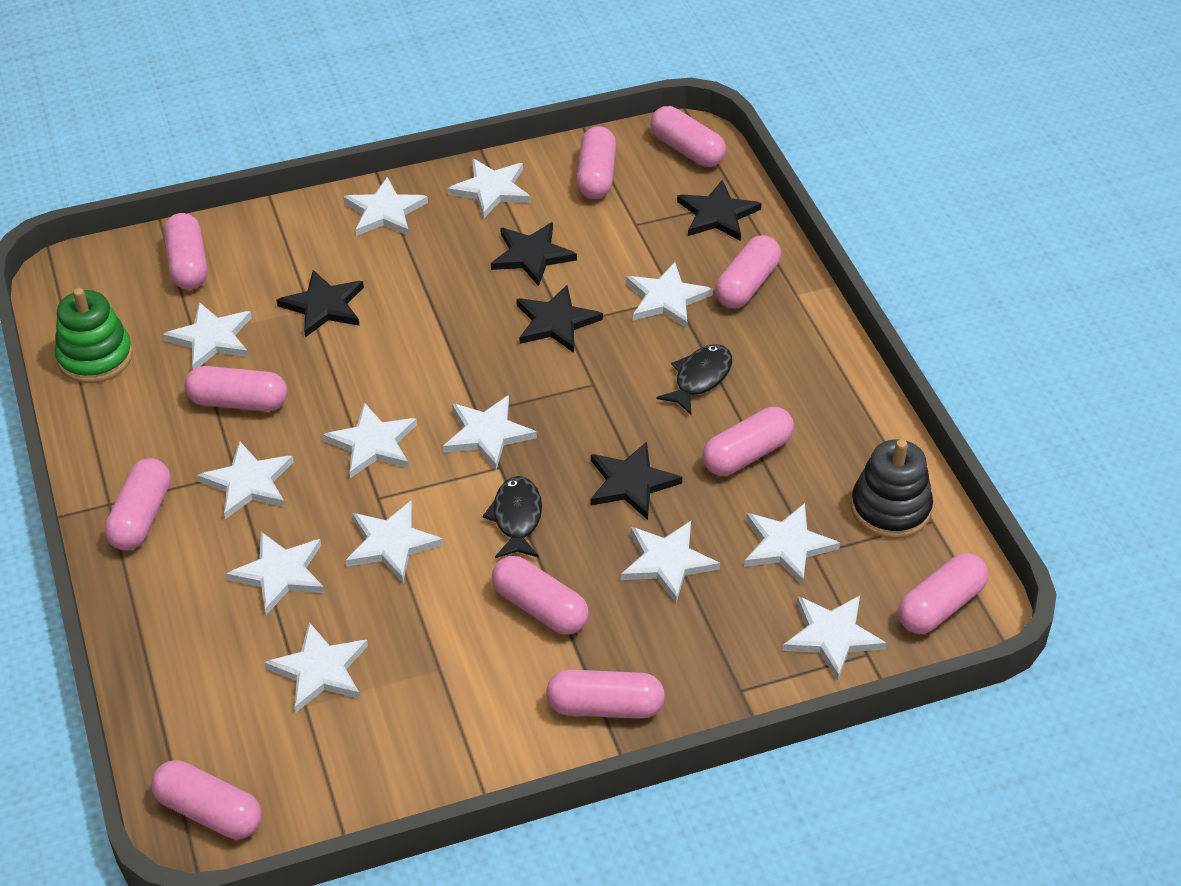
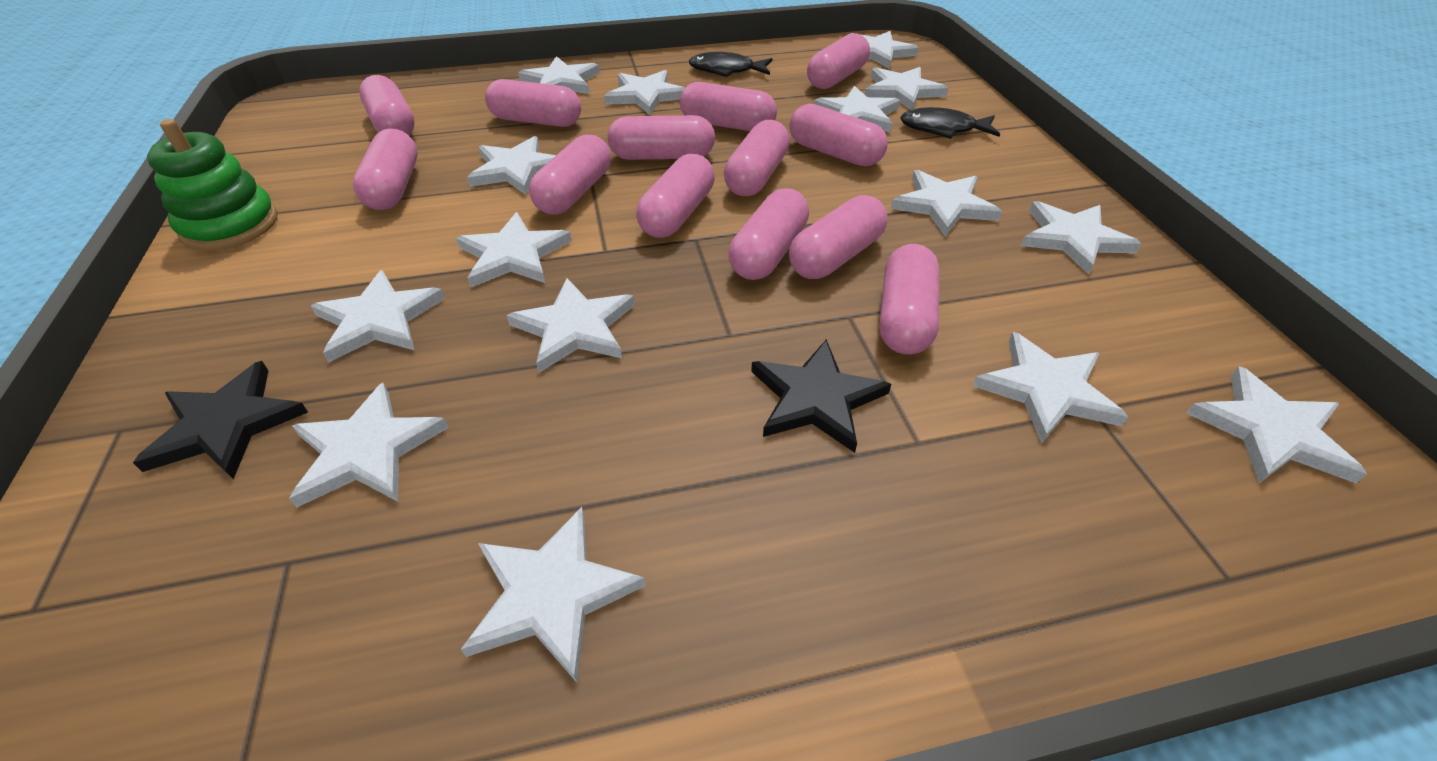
black stacking toy: 1 -> 0
black star: 5 -> 2
pink capsule: 11 -> 13
white star: 13 -> 15

